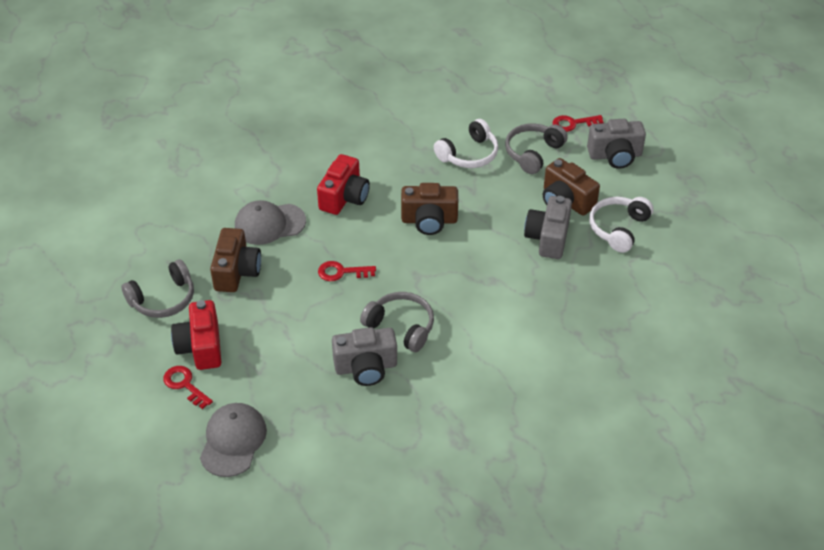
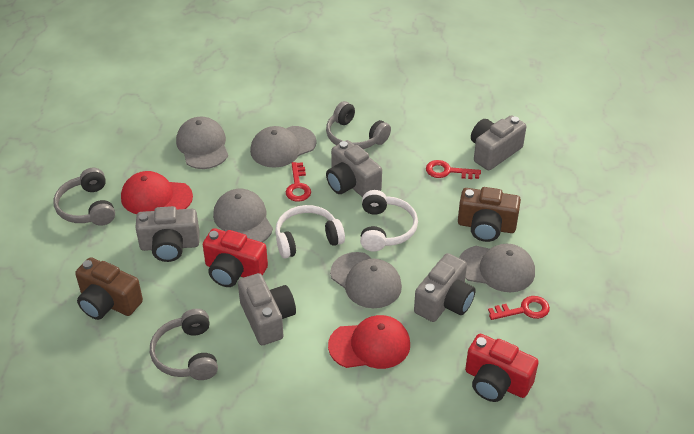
brown camera: 3 -> 2
grey camera: 3 -> 5
grey cap: 2 -> 5
red cap: 0 -> 2

